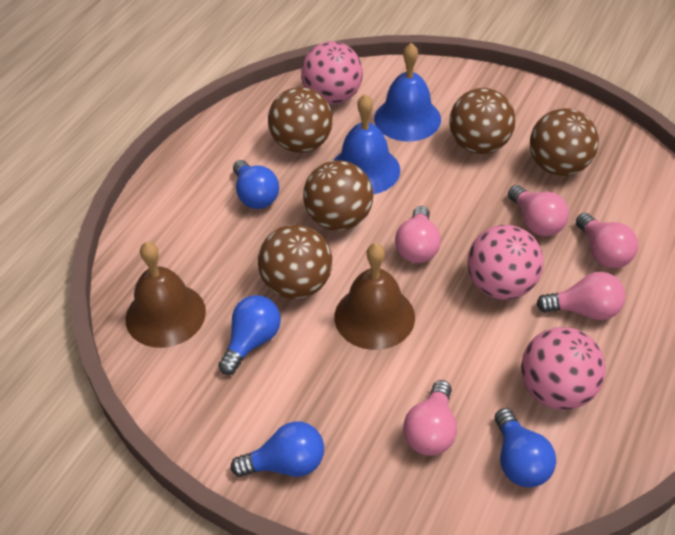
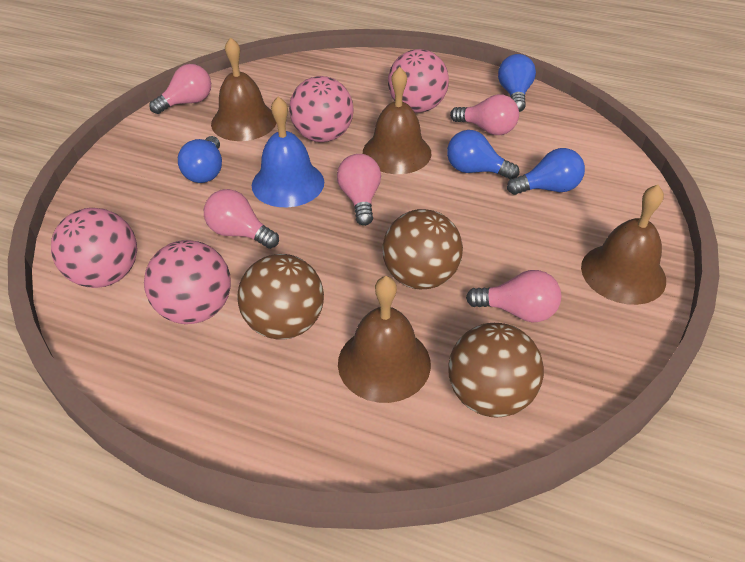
blue bell: 2 -> 1
brown ball: 5 -> 3
brown bell: 2 -> 4
pink ball: 3 -> 4

